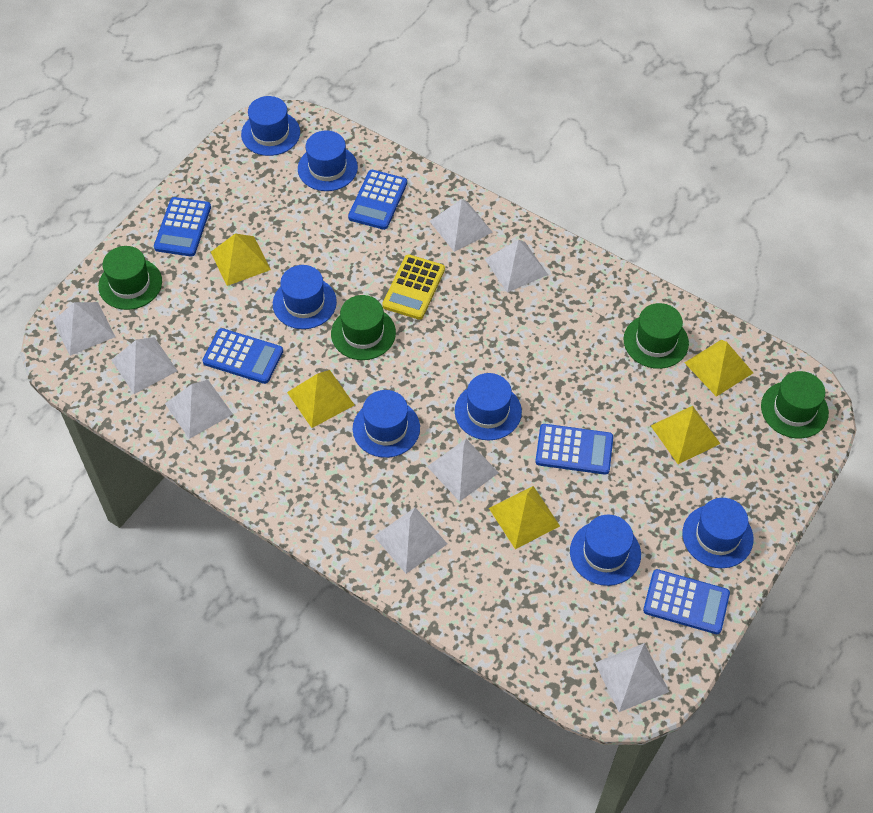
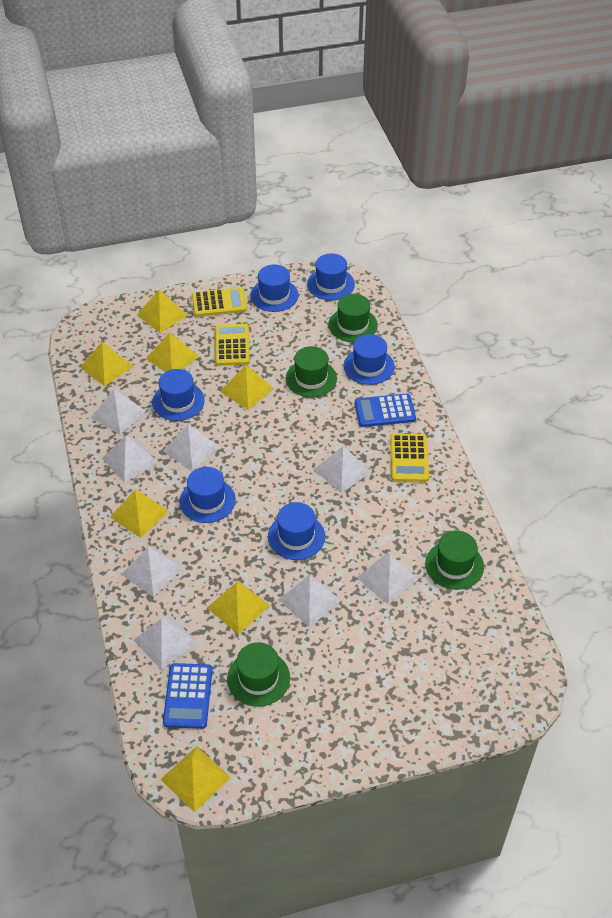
blue calculator: 5 -> 2
blue hat: 7 -> 6
yellow calculator: 1 -> 3
yellow pyramid: 5 -> 7

